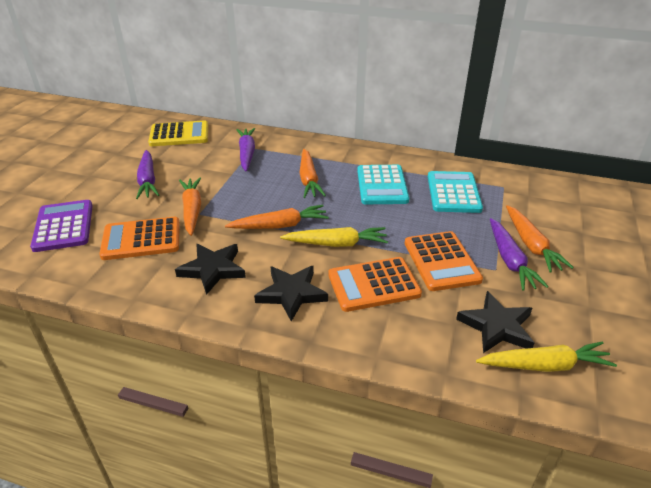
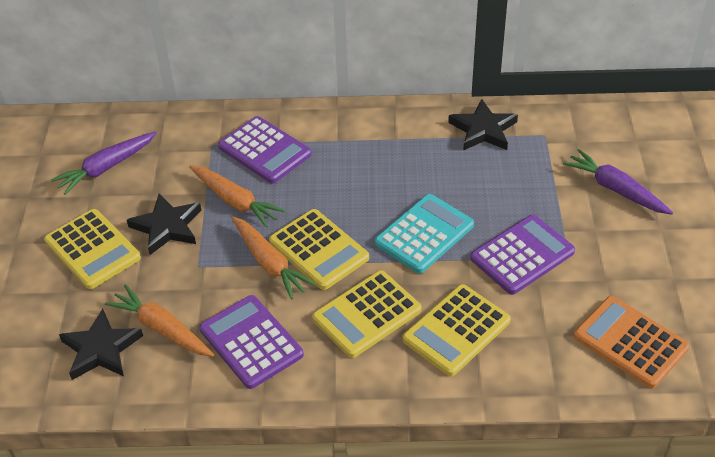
orange calculator: 3 -> 1
orange carrot: 4 -> 3
purple calculator: 1 -> 3
purple carrot: 3 -> 2
turquoise calculator: 2 -> 1
yellow calculator: 1 -> 4
yellow carrot: 2 -> 0

